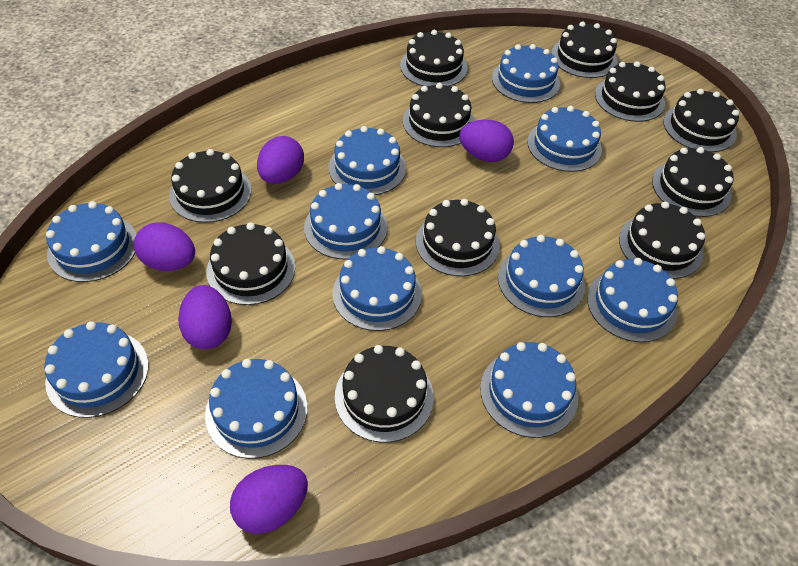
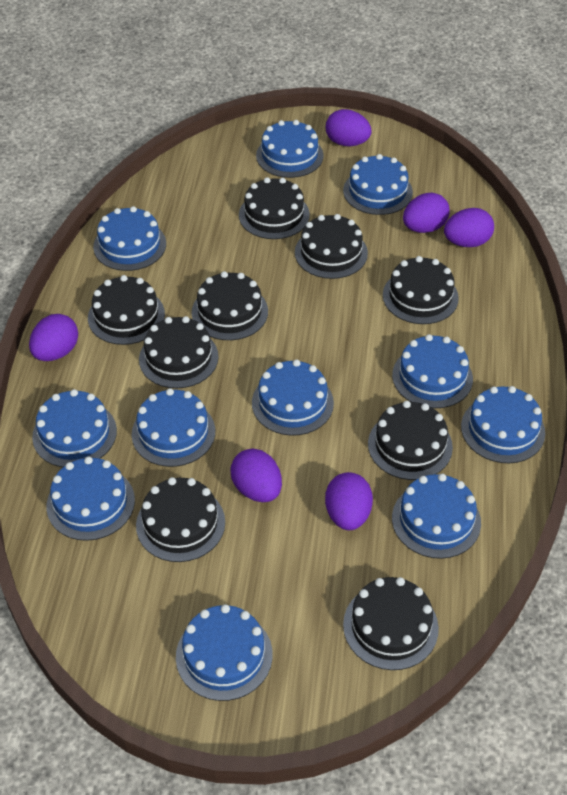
black cake: 11 -> 9
purple egg: 5 -> 6

